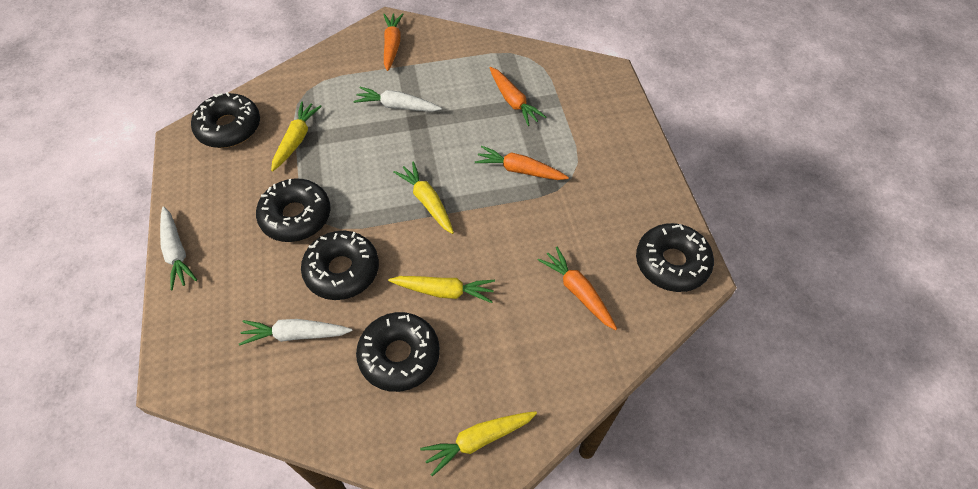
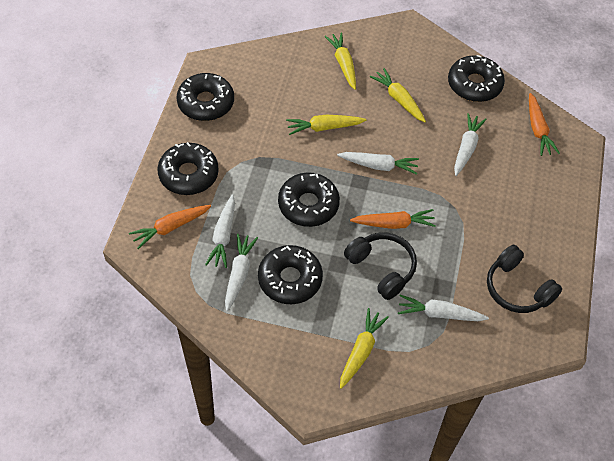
black headphones: 0 -> 2
orange carrot: 4 -> 3
white carrot: 3 -> 5

